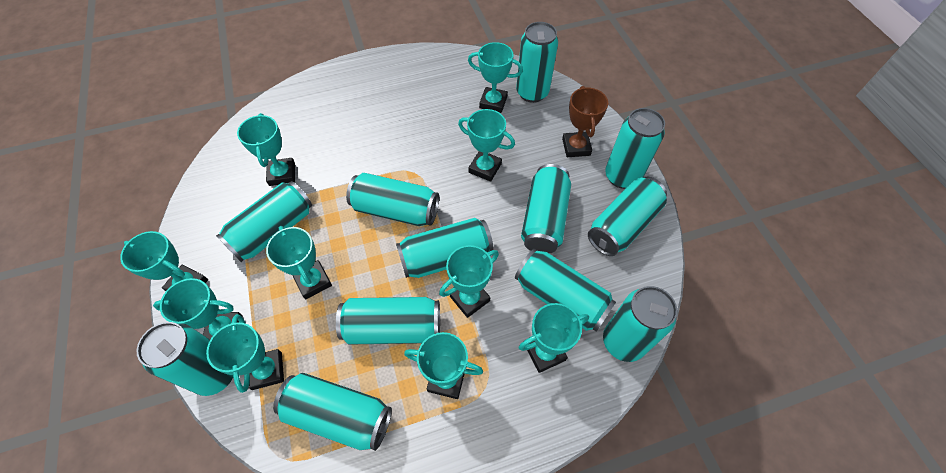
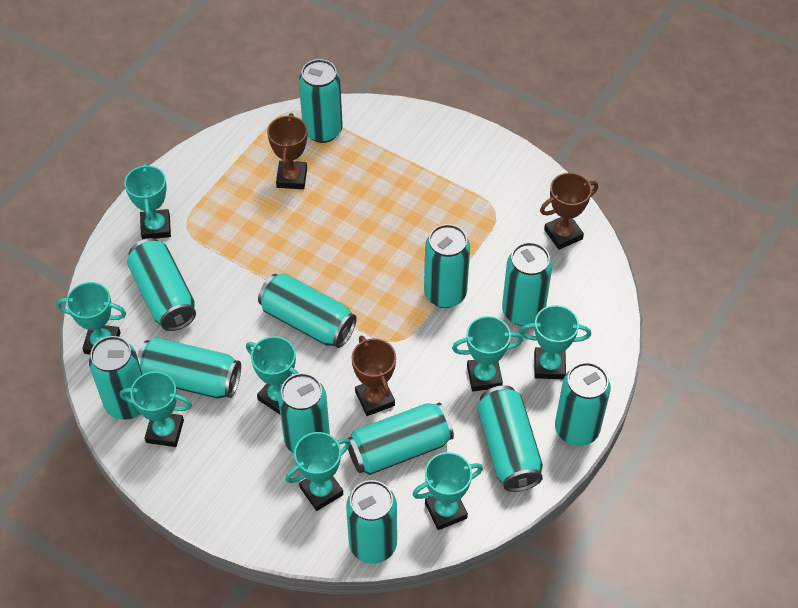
brown trophy: 1 -> 3
turquoise trophy: 10 -> 8

